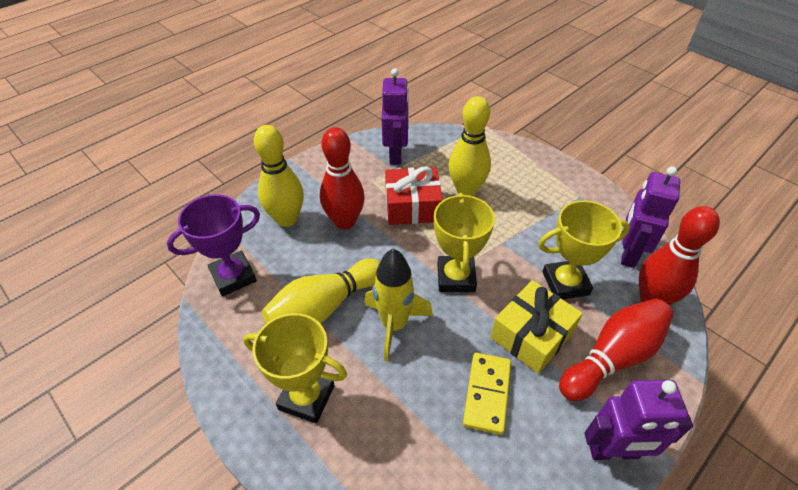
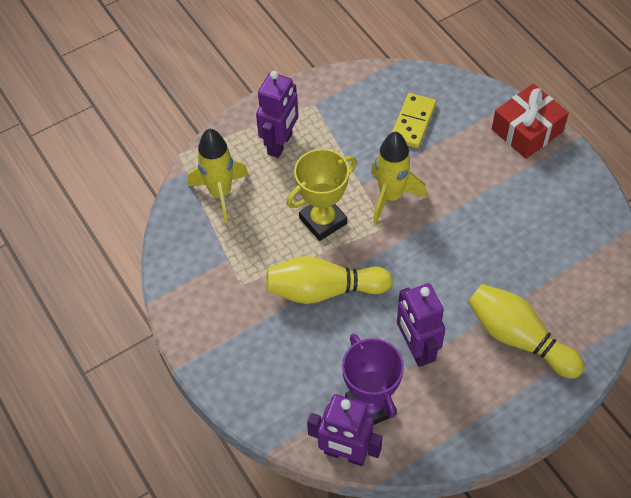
red bowling pin: 3 -> 0
yellow bowling pin: 3 -> 2
yellow gift: 1 -> 0
yellow rocket: 1 -> 2
yellow trophy: 3 -> 1

